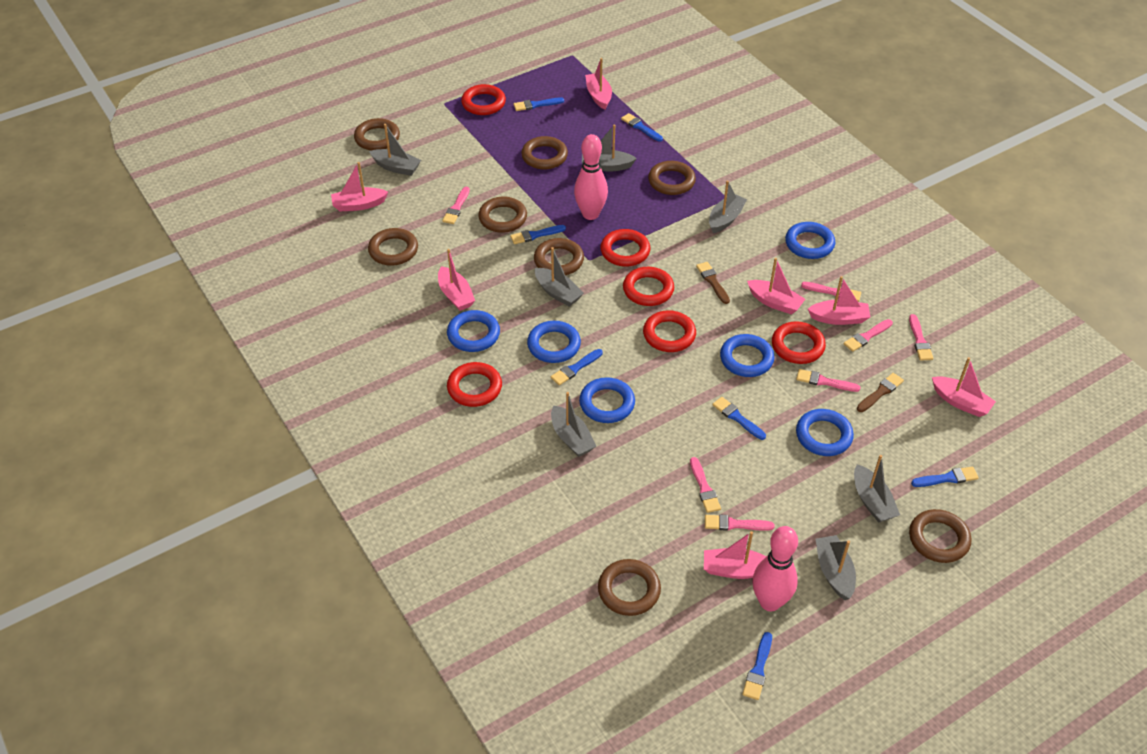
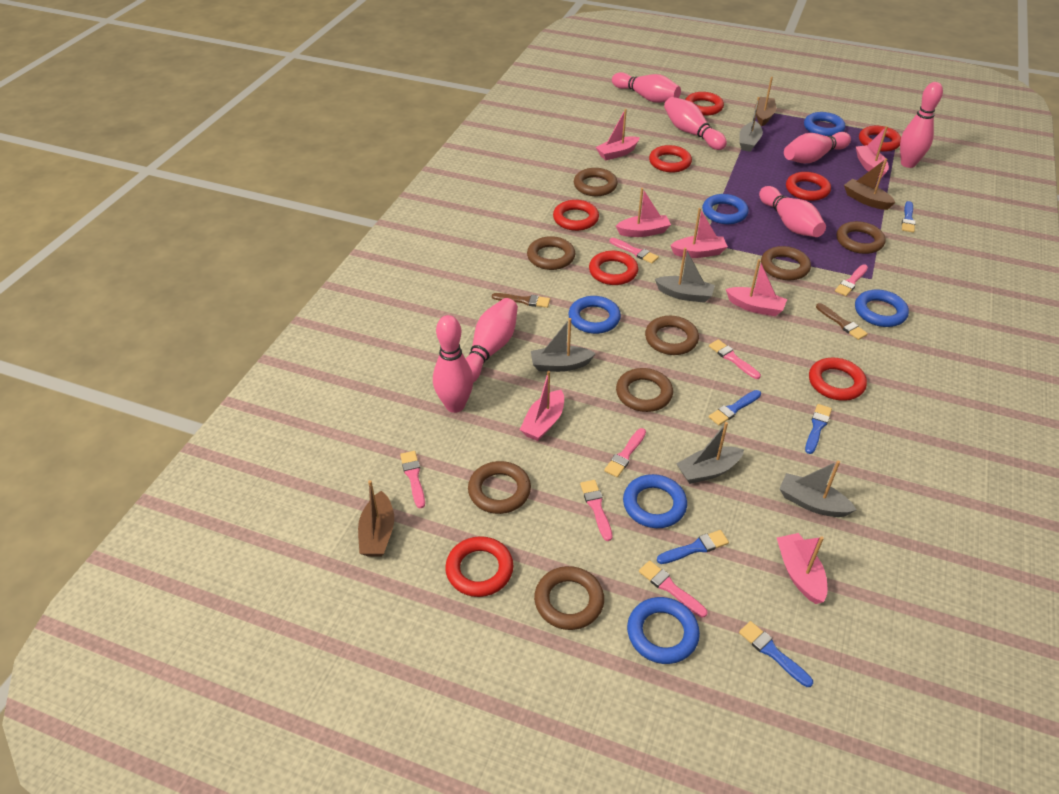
blue brush: 7 -> 5
brown boat: 0 -> 3
grey boat: 7 -> 5
pink bowling pin: 2 -> 7
red ring: 6 -> 8

